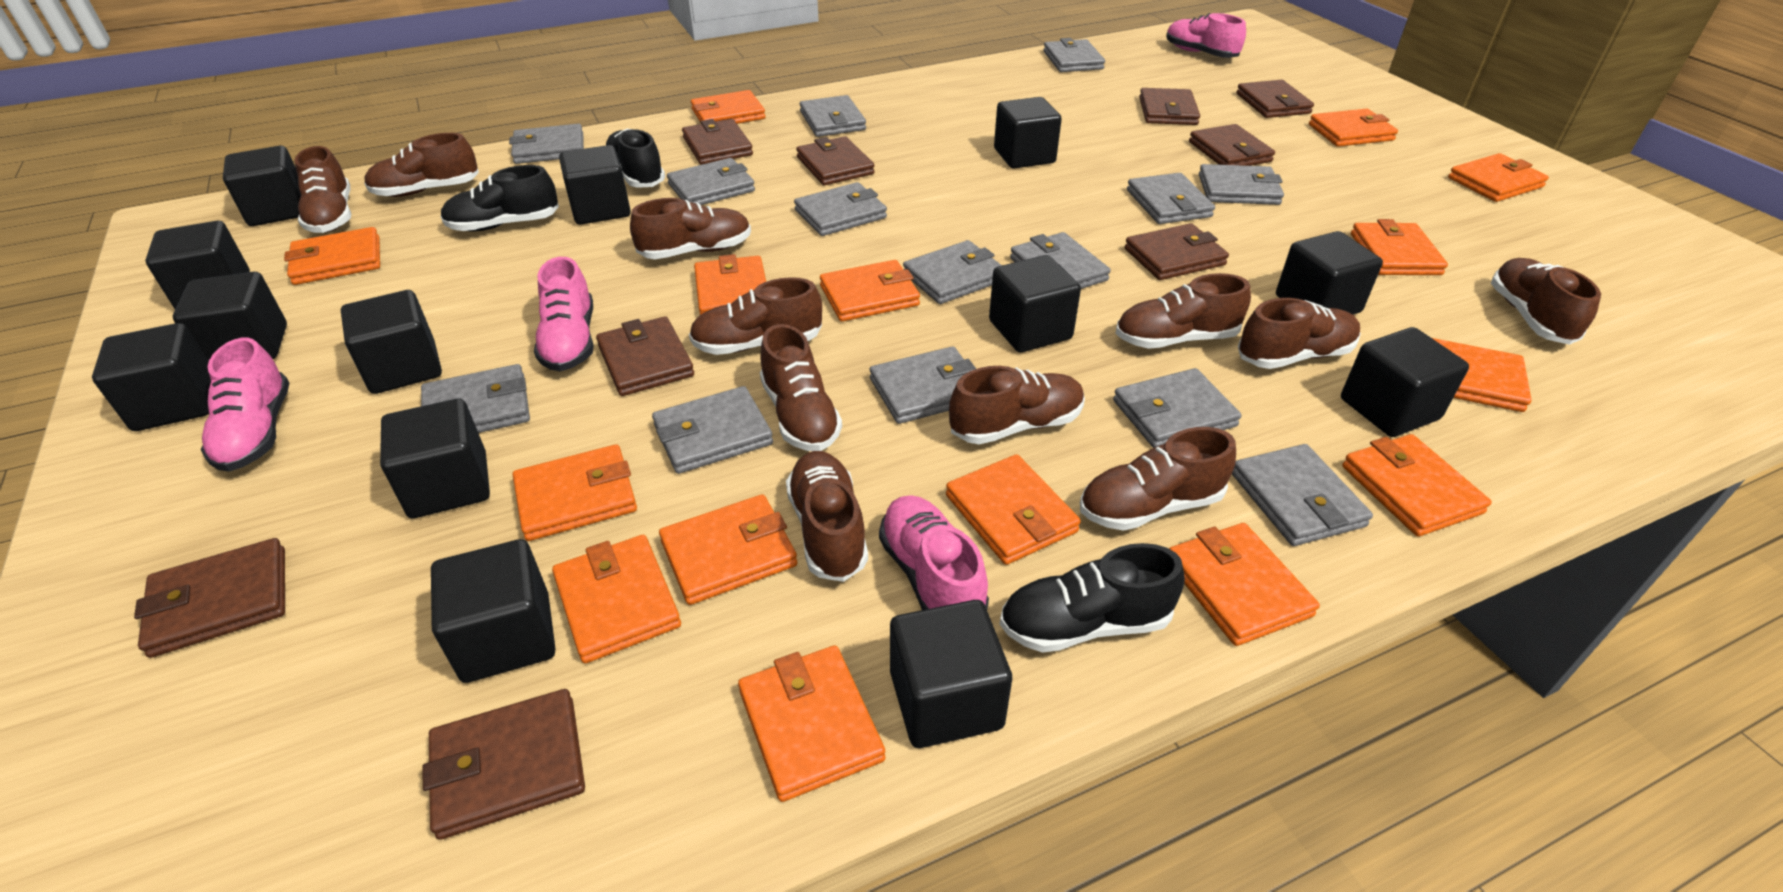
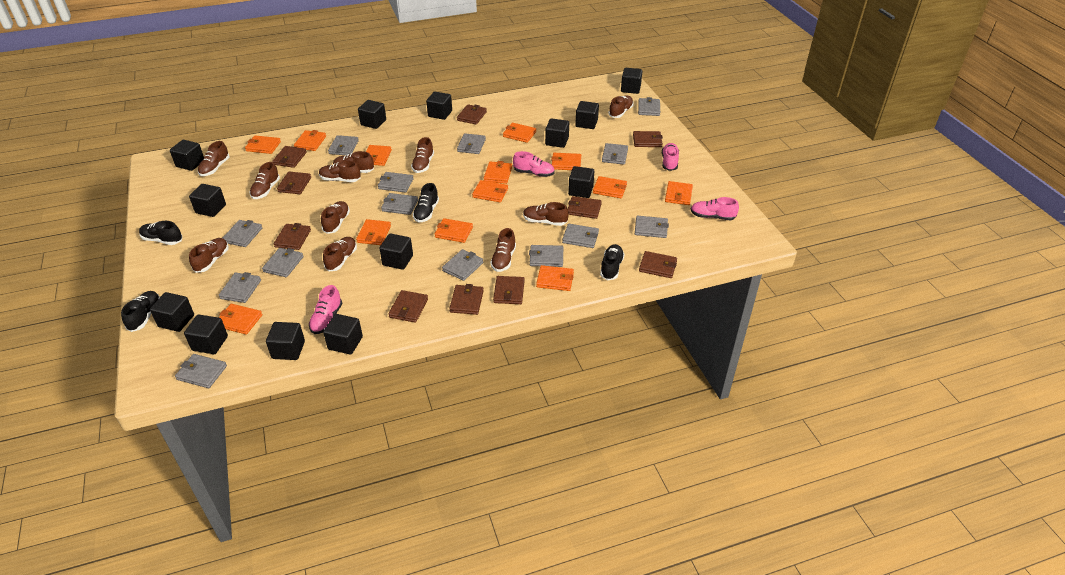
black shoe: 3 -> 4
brown wallet: 9 -> 10
orange wallet: 15 -> 13

